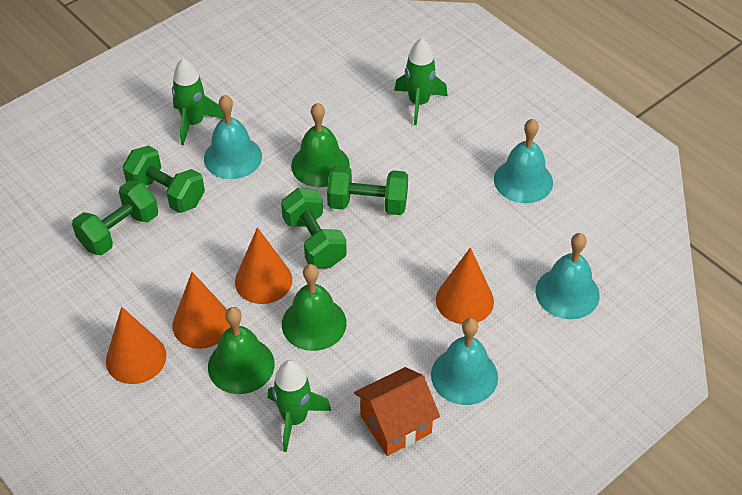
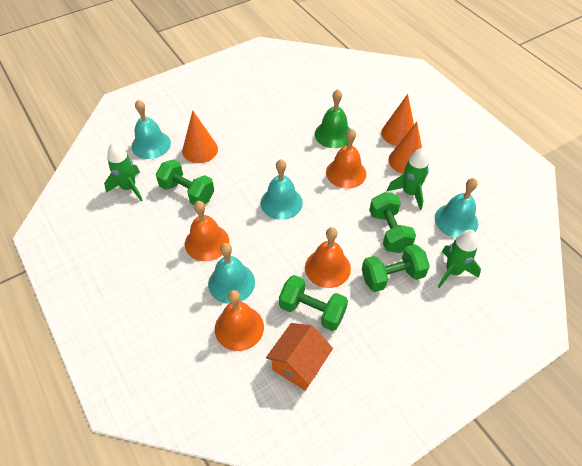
green bell: 3 -> 1
orange bell: 0 -> 4
orange cone: 4 -> 3

